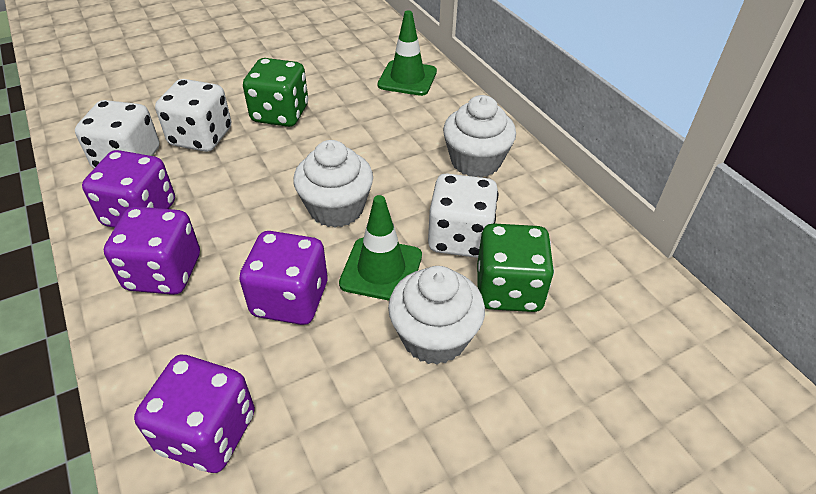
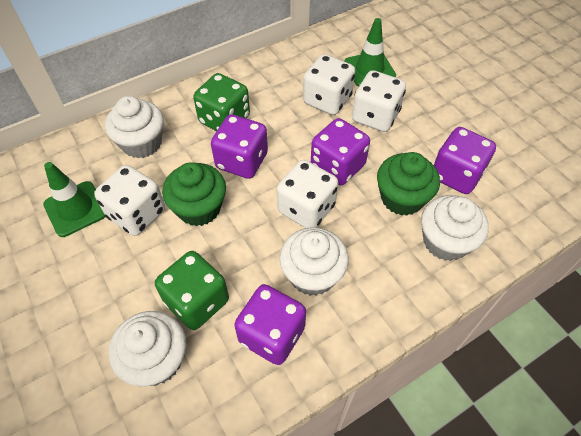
green cupcake: 0 -> 2
white cupcake: 3 -> 4
white dice: 3 -> 4

